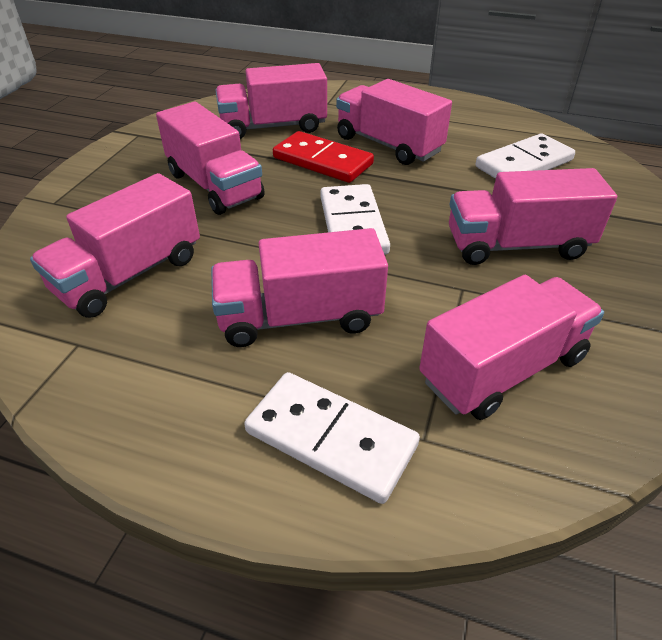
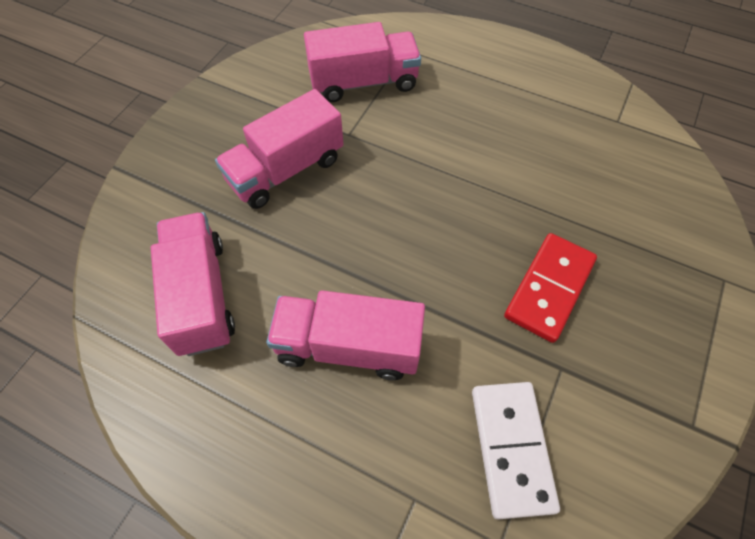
pink truck: 7 -> 4
white domino: 3 -> 1

